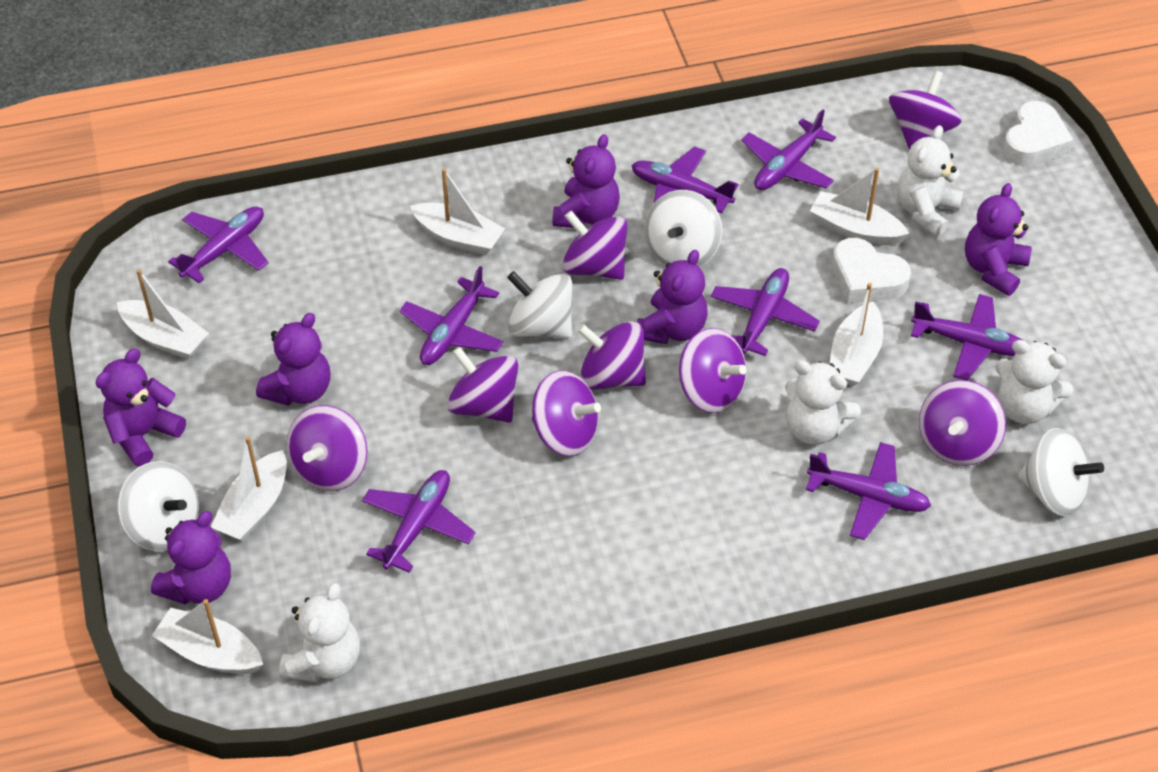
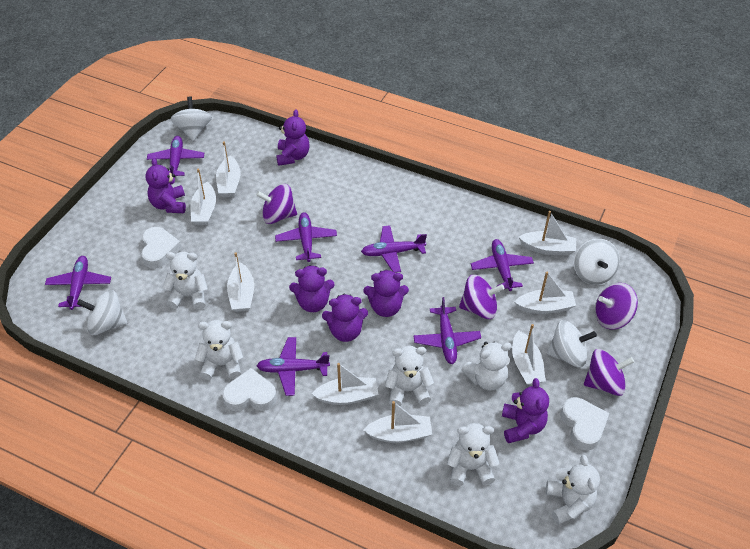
purple plane: 8 -> 7
purple spinning top: 8 -> 4
white boat: 6 -> 8
white heart: 2 -> 3
white teddy bear: 4 -> 6

